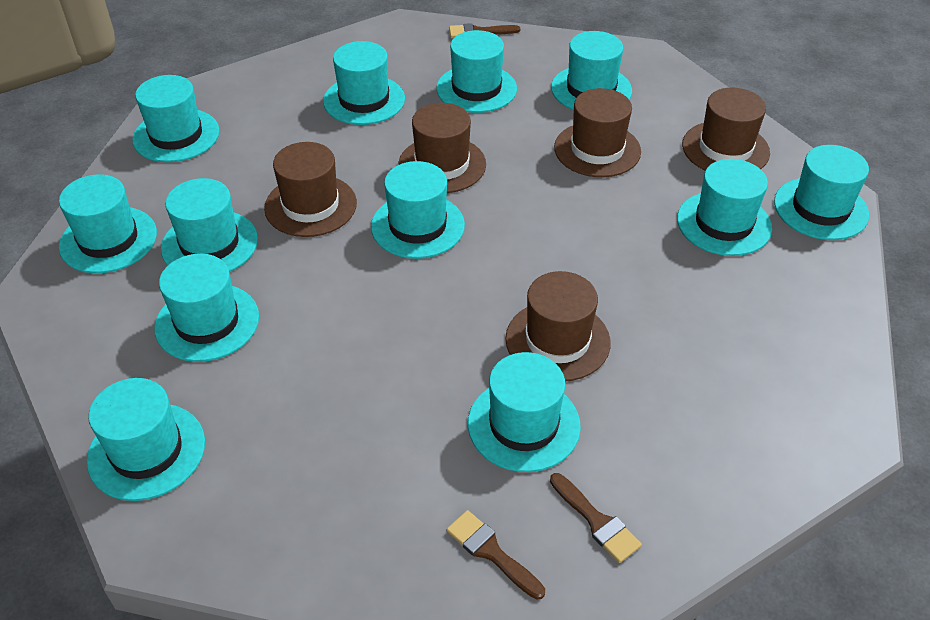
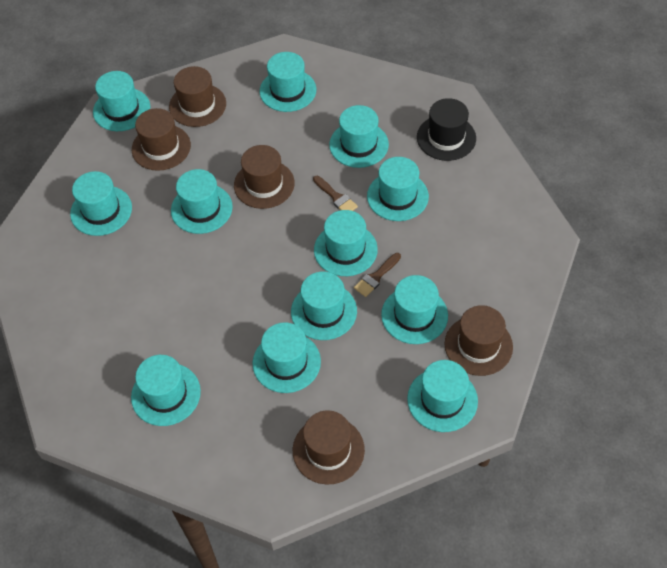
black hat: 0 -> 1
brown brush: 3 -> 2

